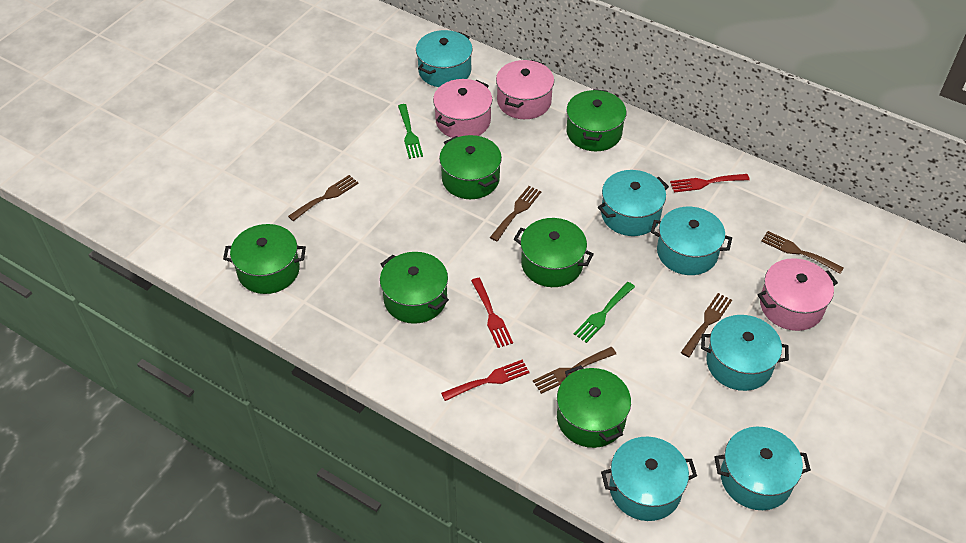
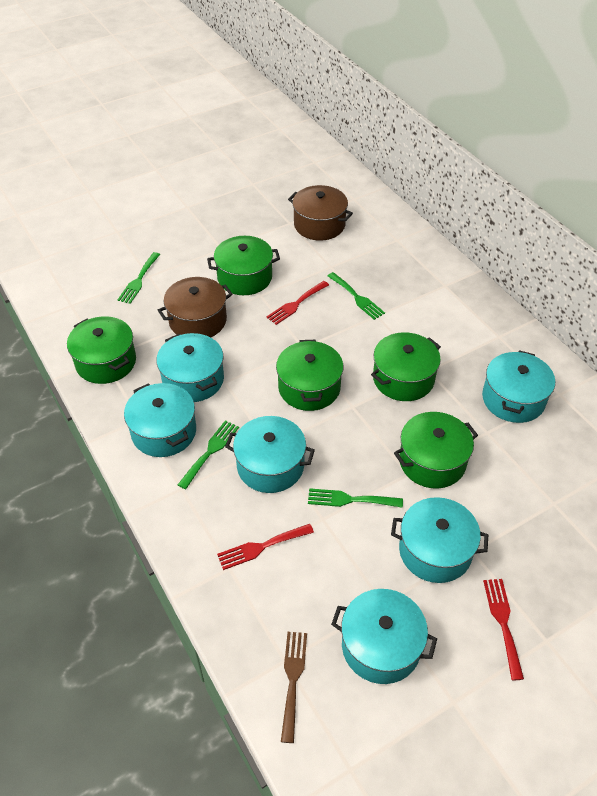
brown fork: 5 -> 1
brown pot: 0 -> 2
green fork: 2 -> 4
green pot: 6 -> 5
pink pot: 3 -> 0

